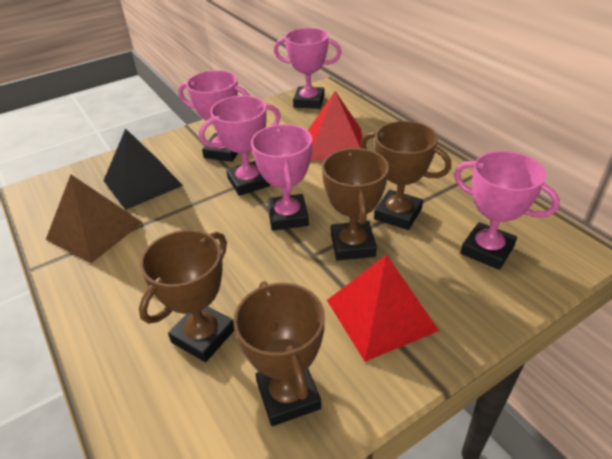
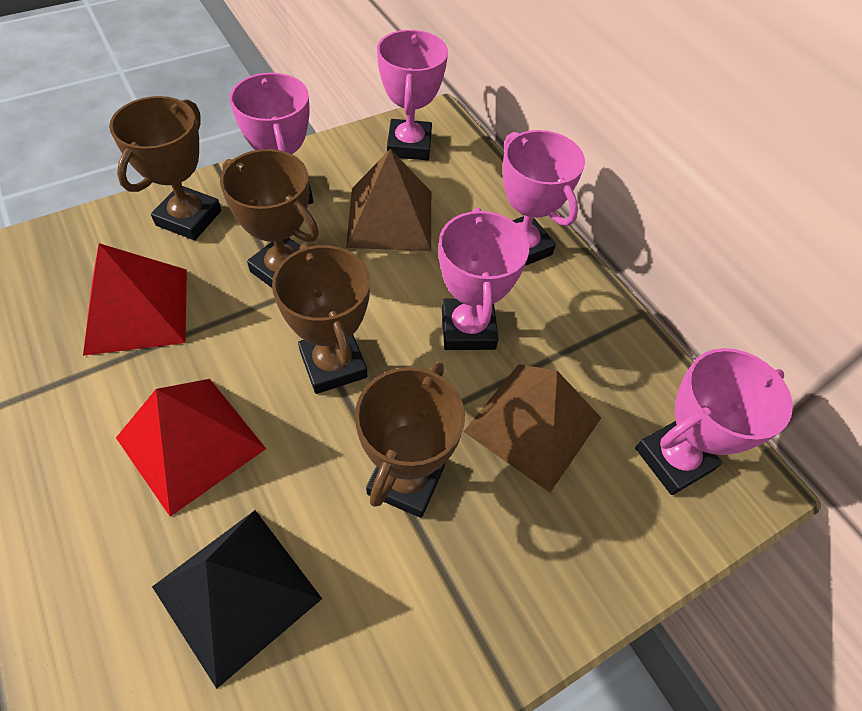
brown pyramid: 1 -> 2

